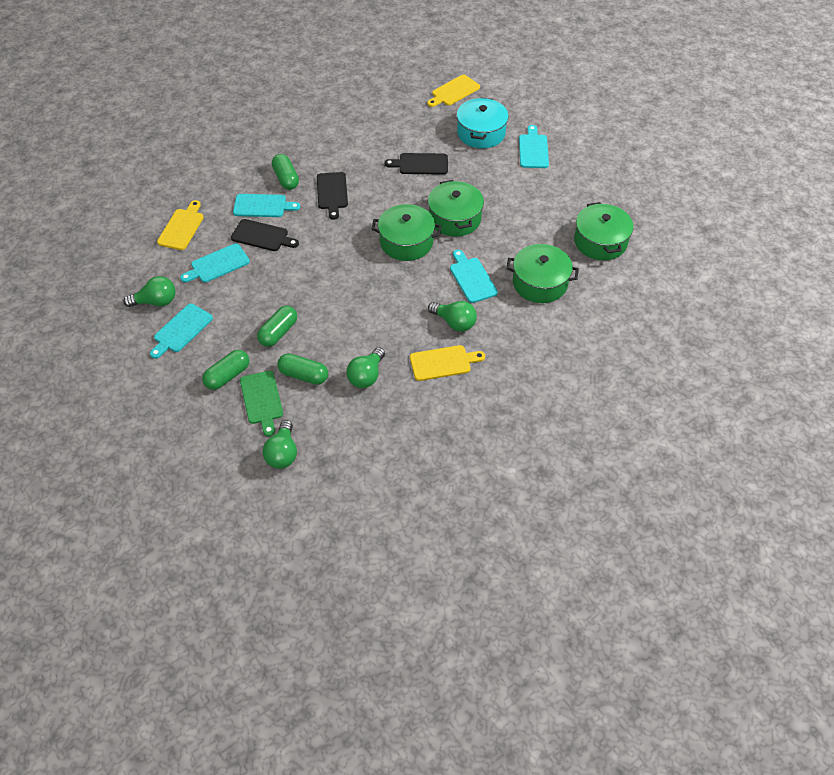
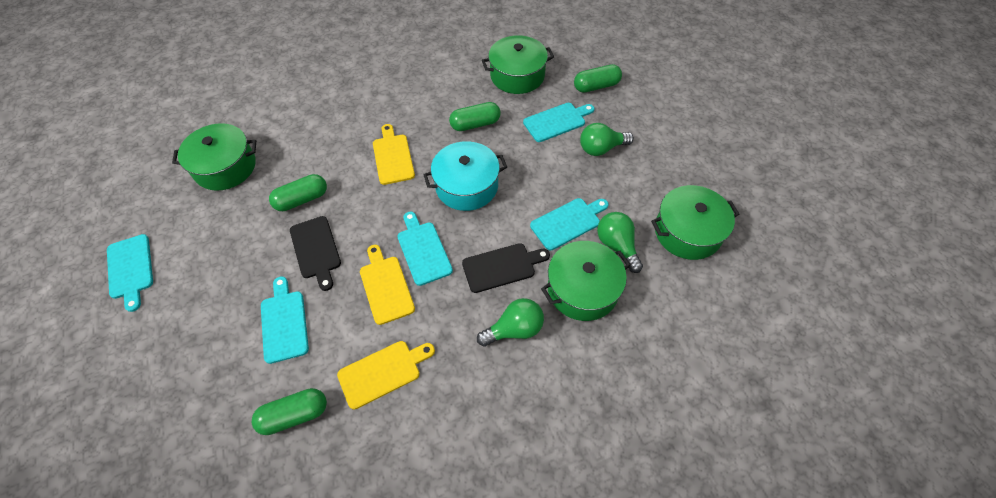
black cutting board: 3 -> 2
green cutting board: 1 -> 0
green light bulb: 4 -> 3

